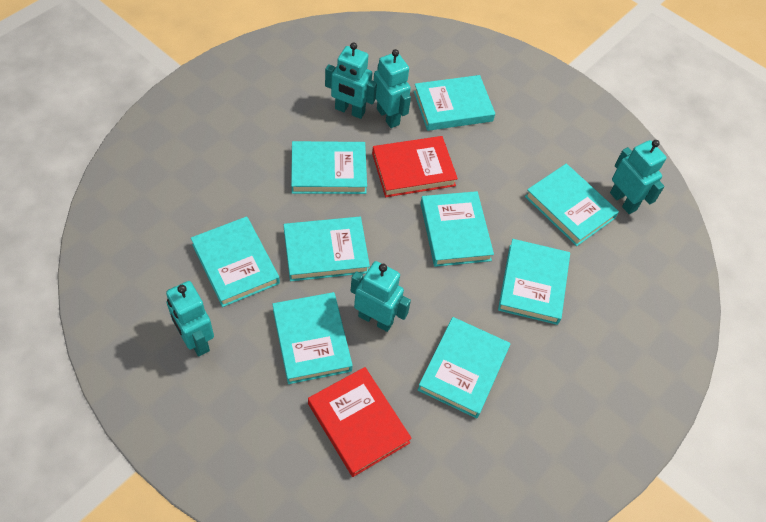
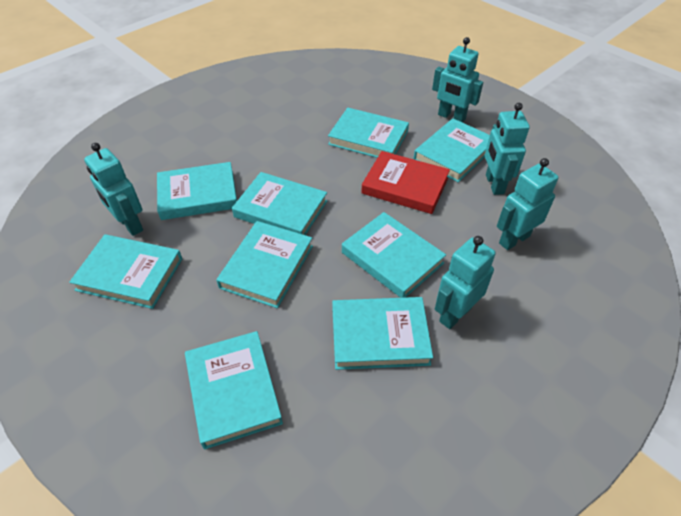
red book: 2 -> 1

